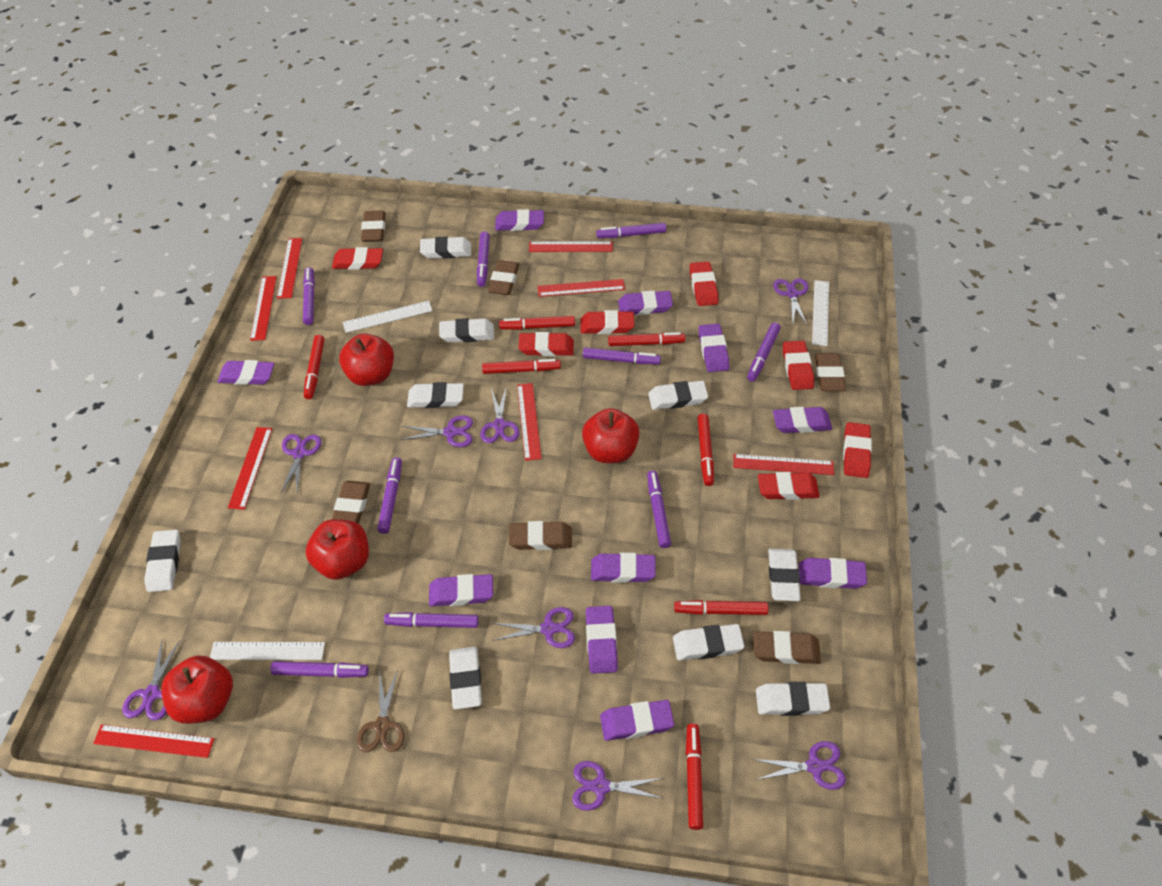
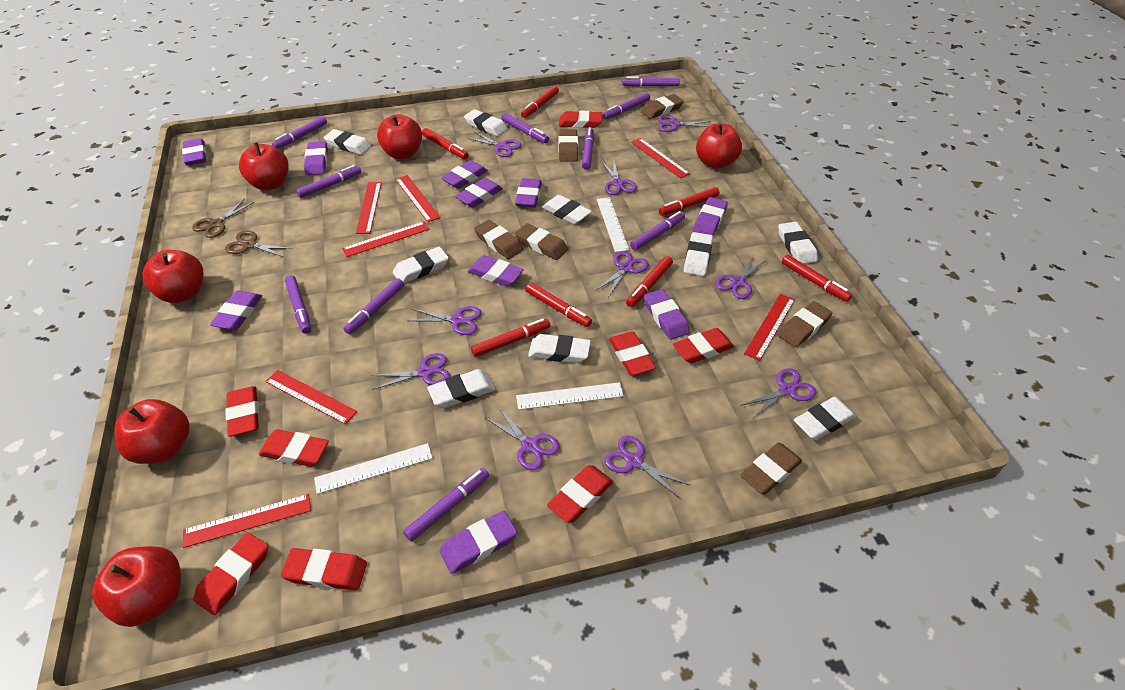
brown scissors: 1 -> 2
purple marker: 9 -> 10
purple scissors: 8 -> 10
red apple: 4 -> 6
red eraser: 7 -> 8
red ruler: 8 -> 7

